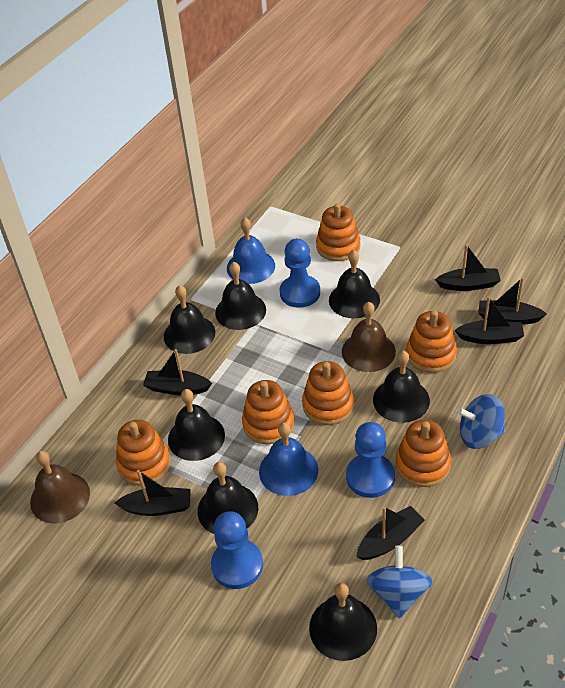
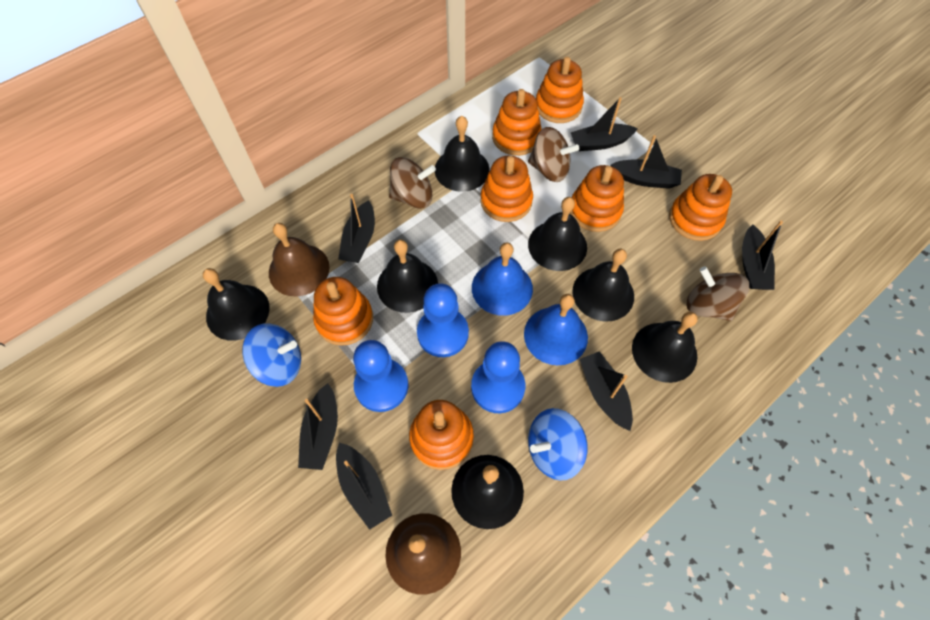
black boat: 6 -> 7
brown spinning top: 0 -> 3
orange stacking toy: 6 -> 7

